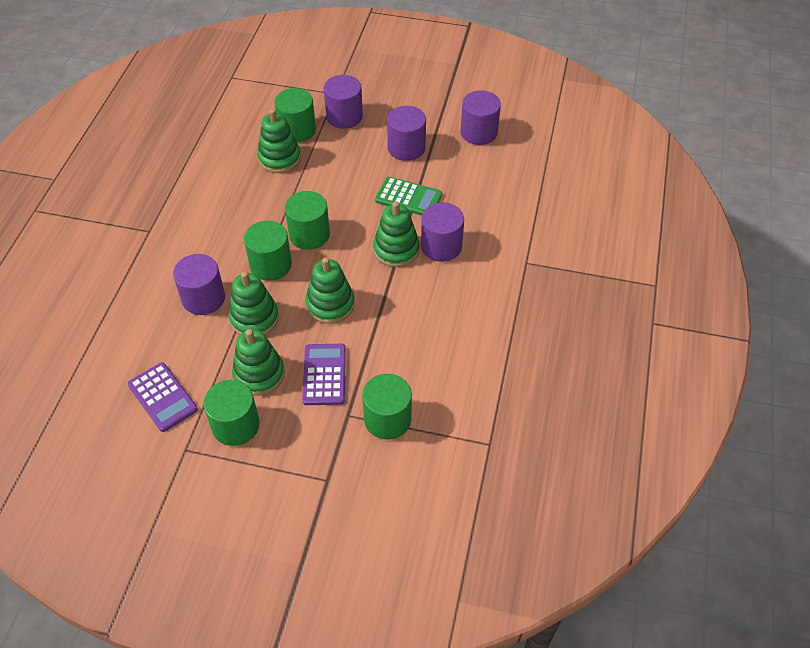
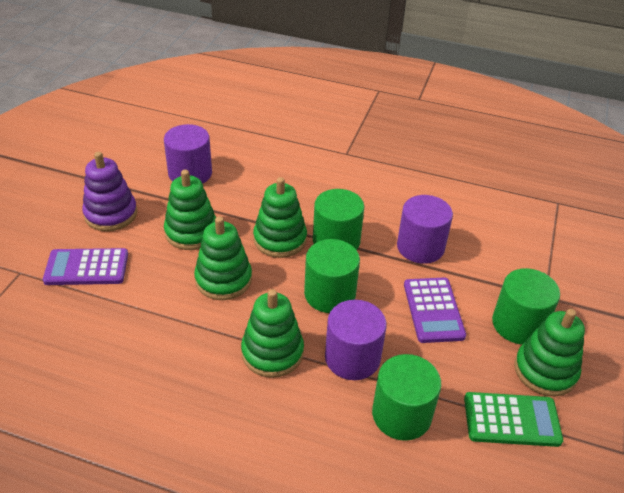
green cylinder: 5 -> 4
purple cylinder: 5 -> 3
purple stacking toy: 0 -> 1

